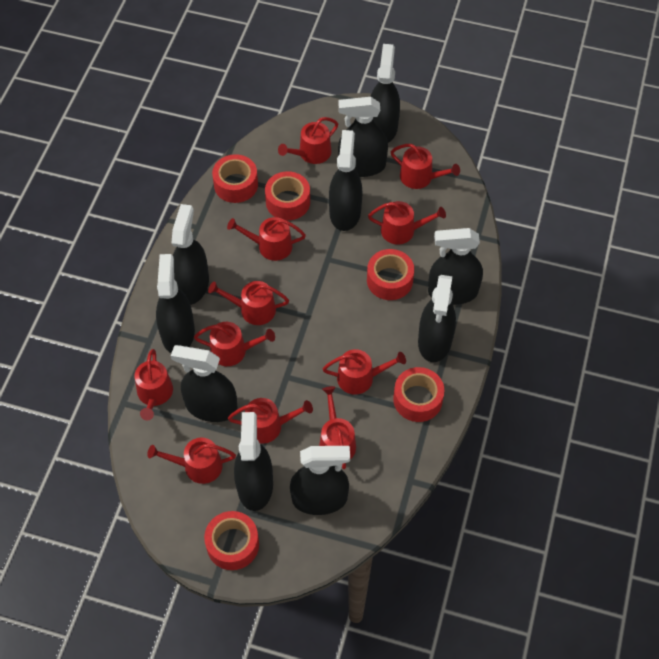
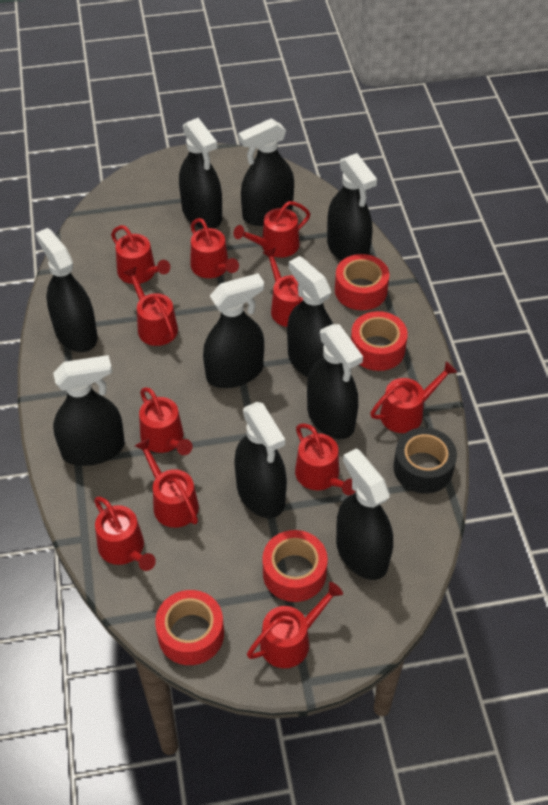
black tape: 0 -> 1
red tape: 5 -> 4

